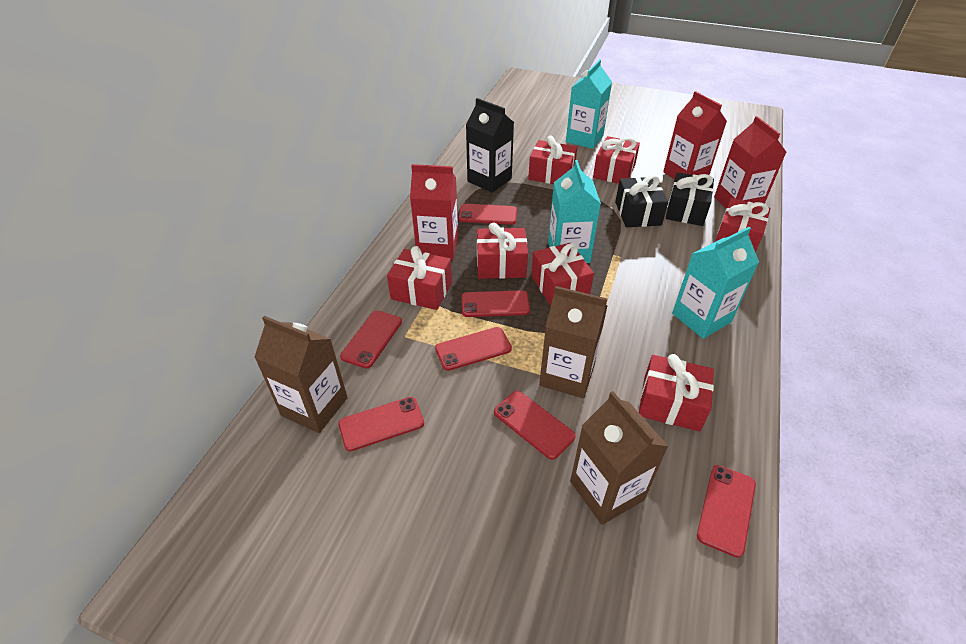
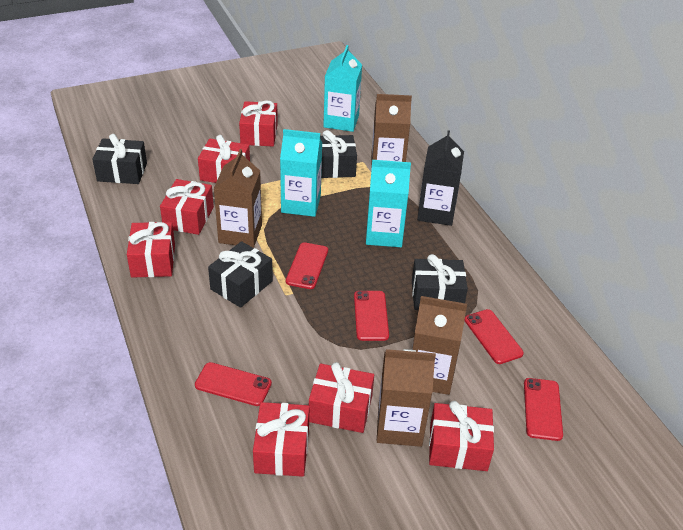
black gift: 2 -> 4
brown carton: 3 -> 4
red carton: 3 -> 0
red phone: 7 -> 5

